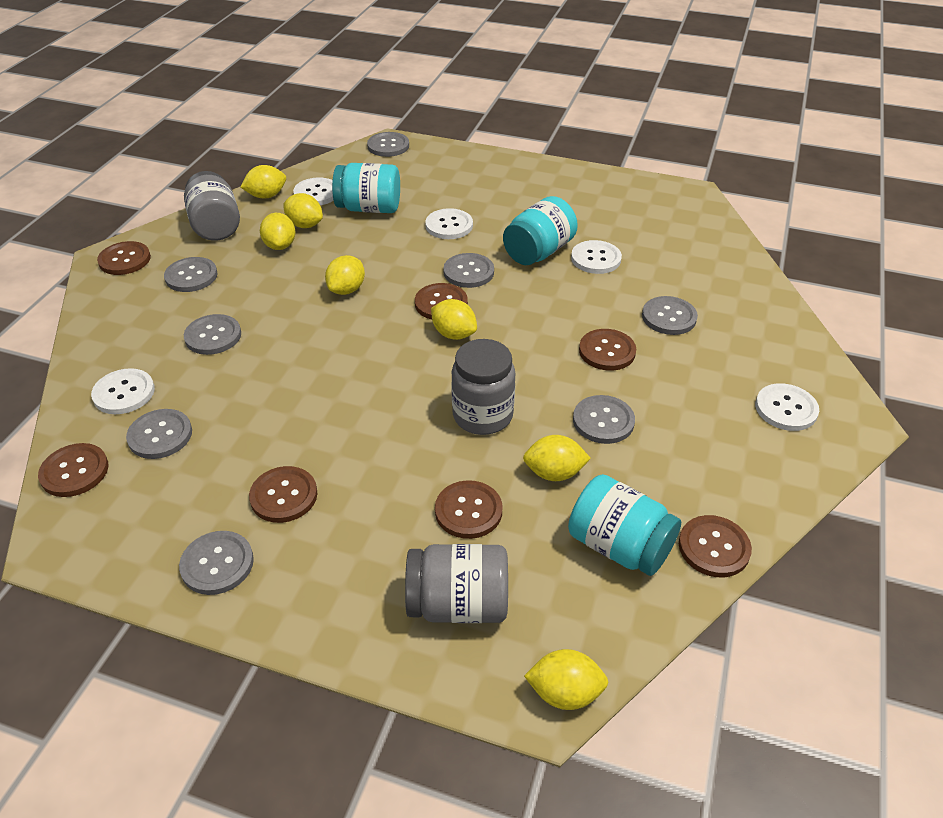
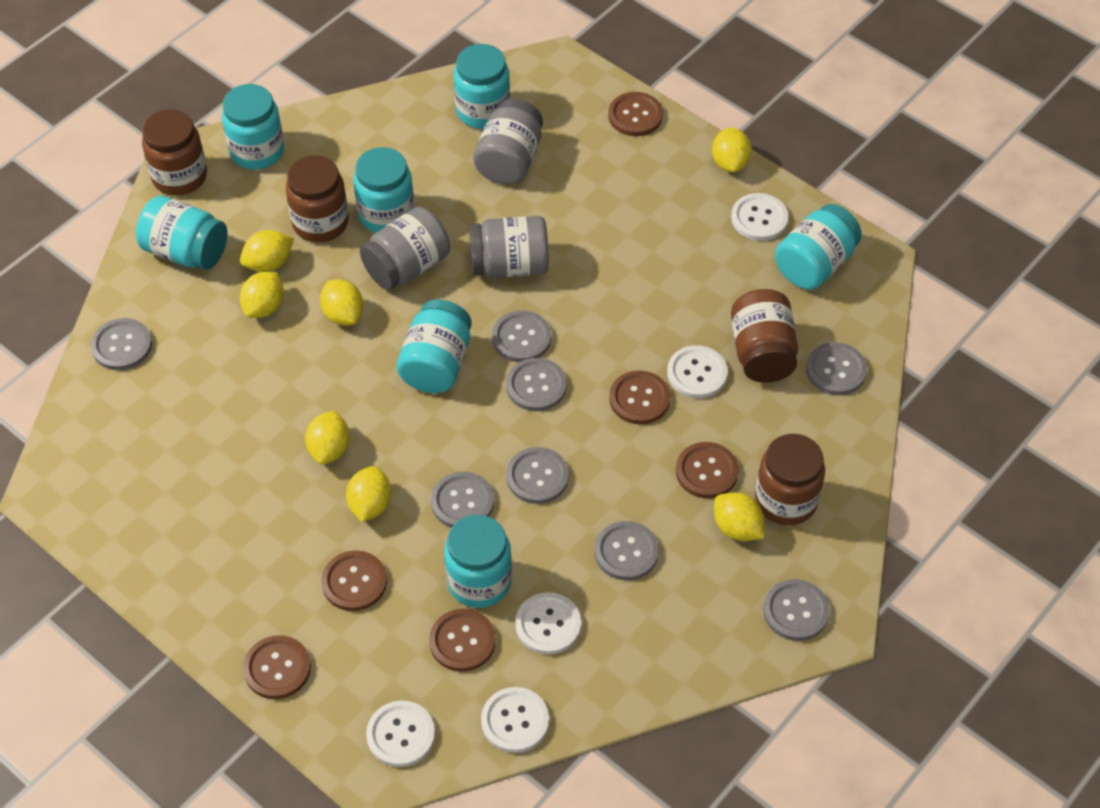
brown button: 7 -> 6
brown jar: 0 -> 4
turquoise jar: 3 -> 7

